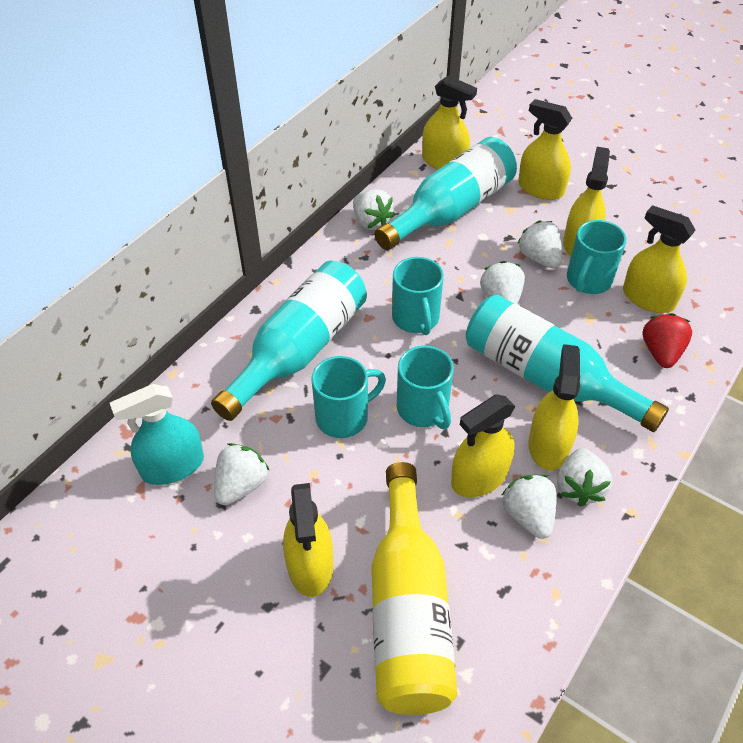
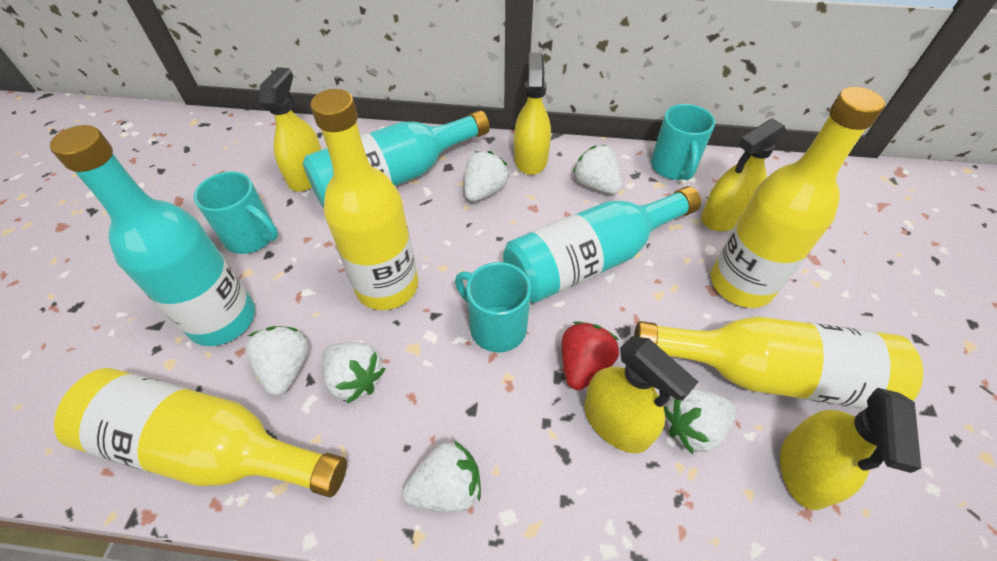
turquoise mug: 4 -> 3
turquoise spray bottle: 1 -> 0
yellow bottle: 1 -> 4
yellow spray bottle: 7 -> 5

